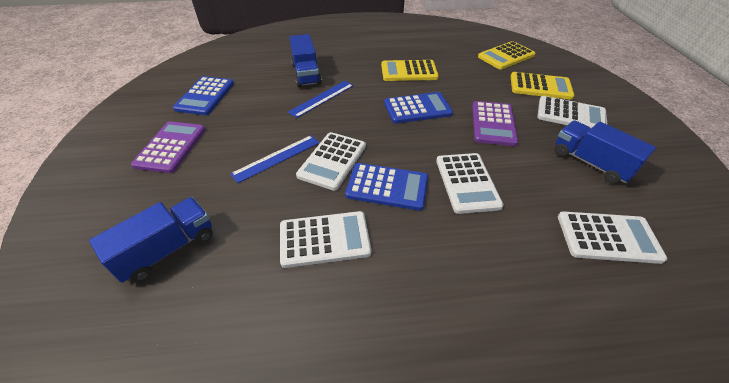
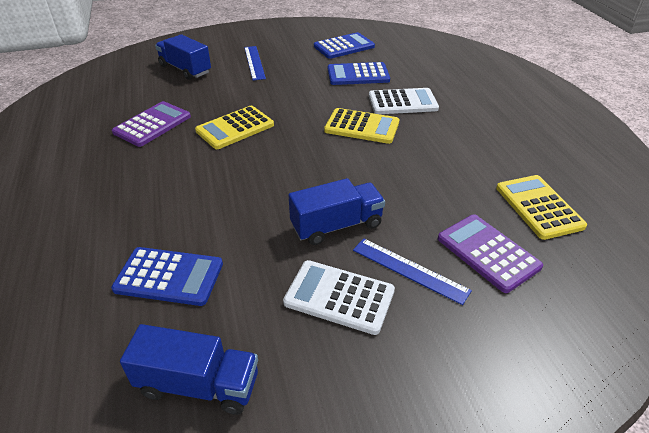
white calculator: 5 -> 2

